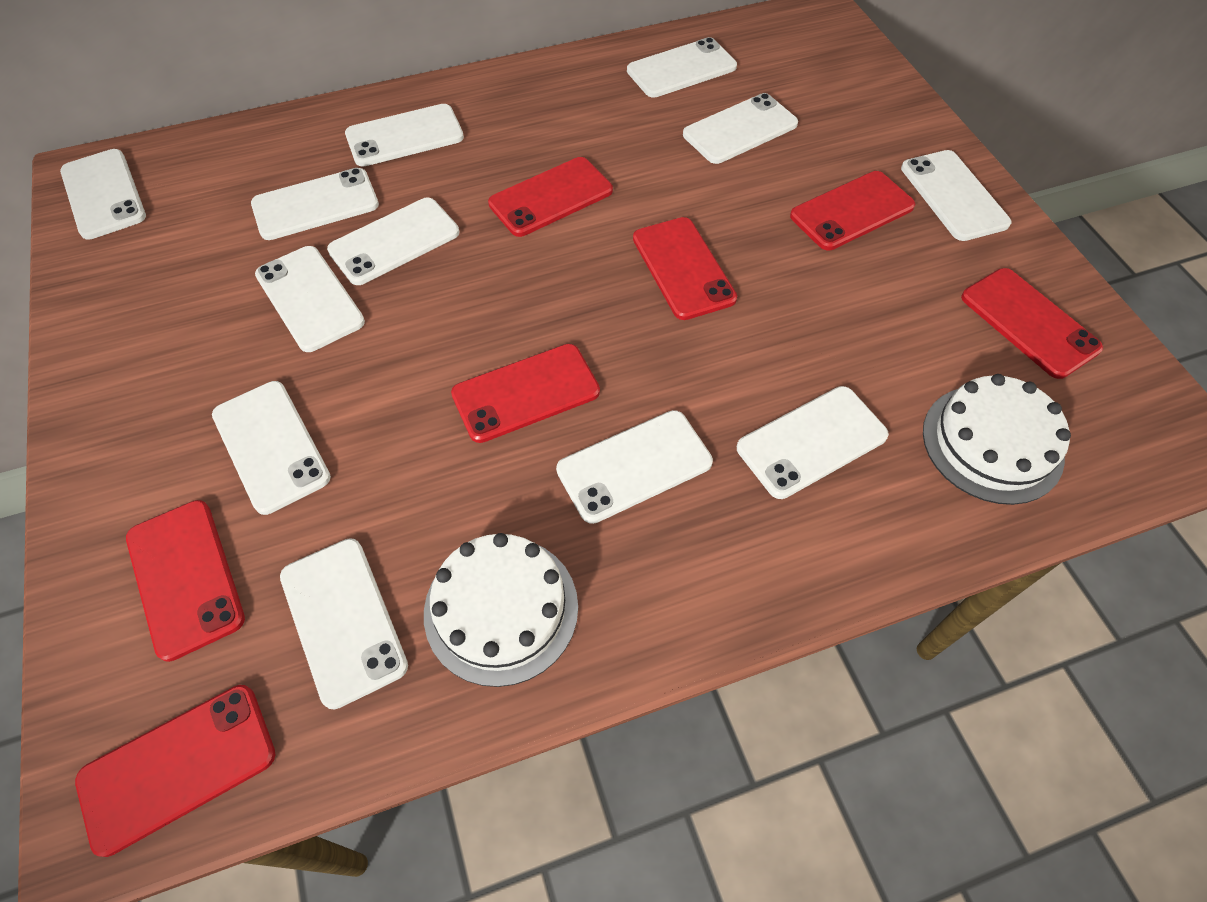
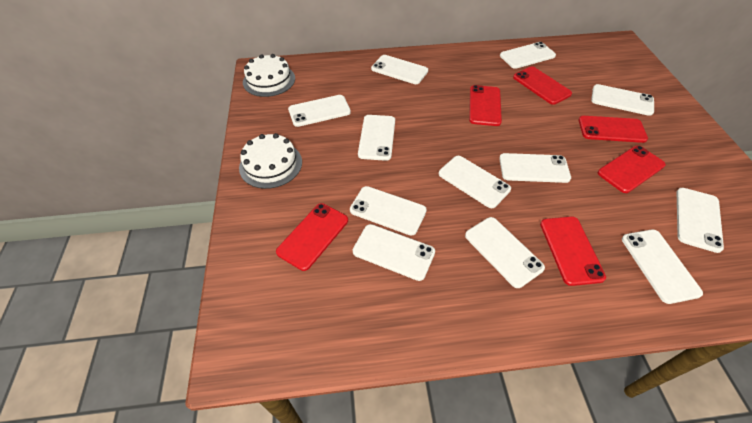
red phone: 7 -> 6

